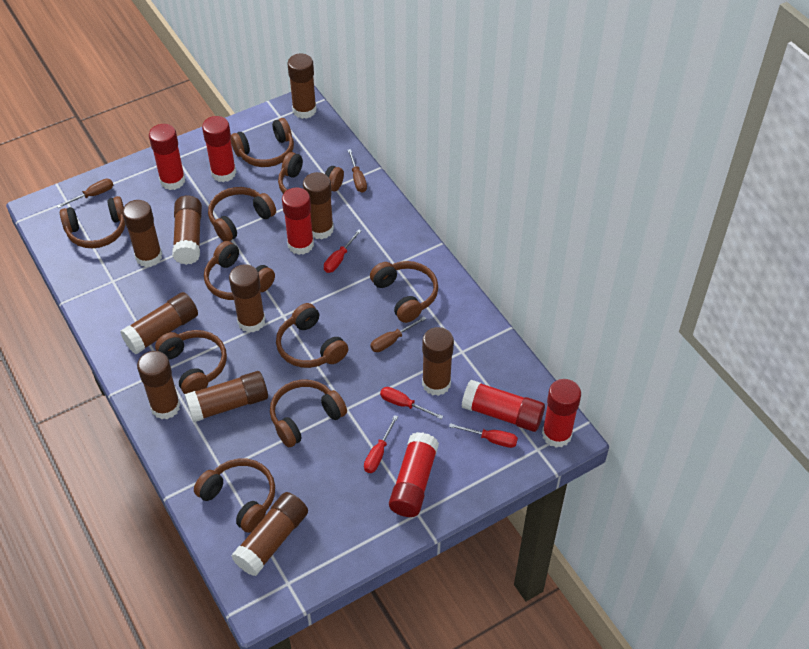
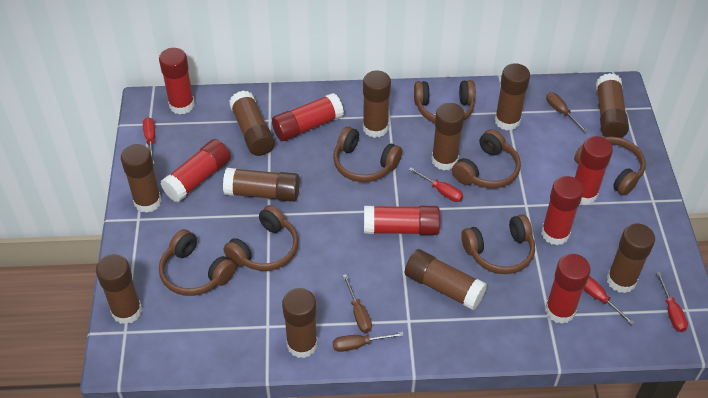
brown glue stick: 10 -> 11
brown headphones: 10 -> 7
red glue stick: 6 -> 7

